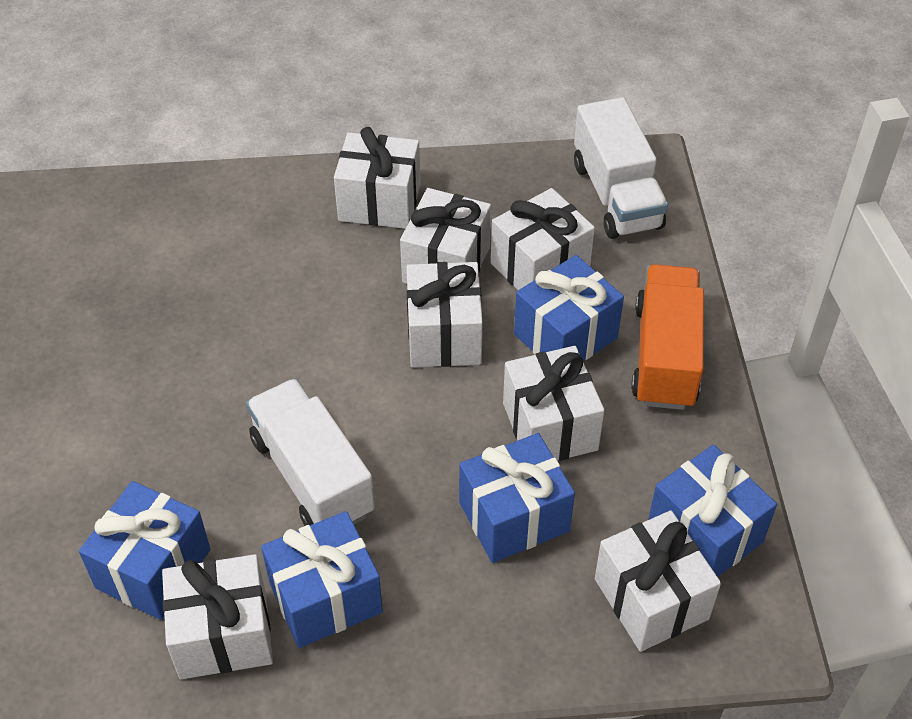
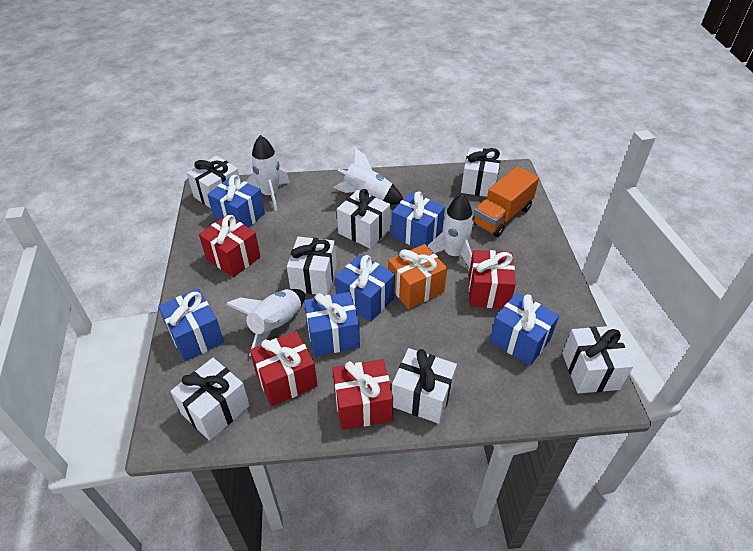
blue gift: 5 -> 6
orange gift: 0 -> 1
red gift: 0 -> 4
white rocket: 0 -> 4
white truck: 2 -> 0

